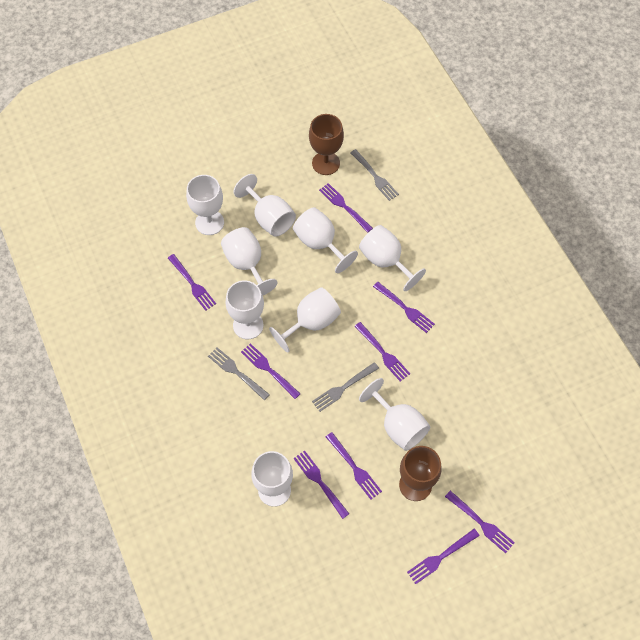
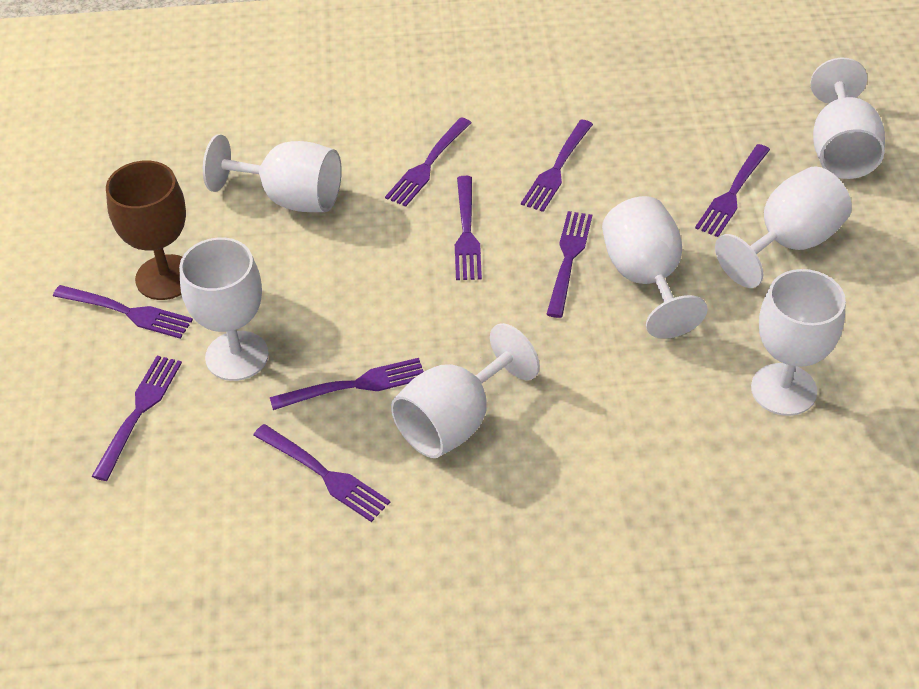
brown goblet: 2 -> 1
grey fork: 3 -> 0
white goblet: 9 -> 7

